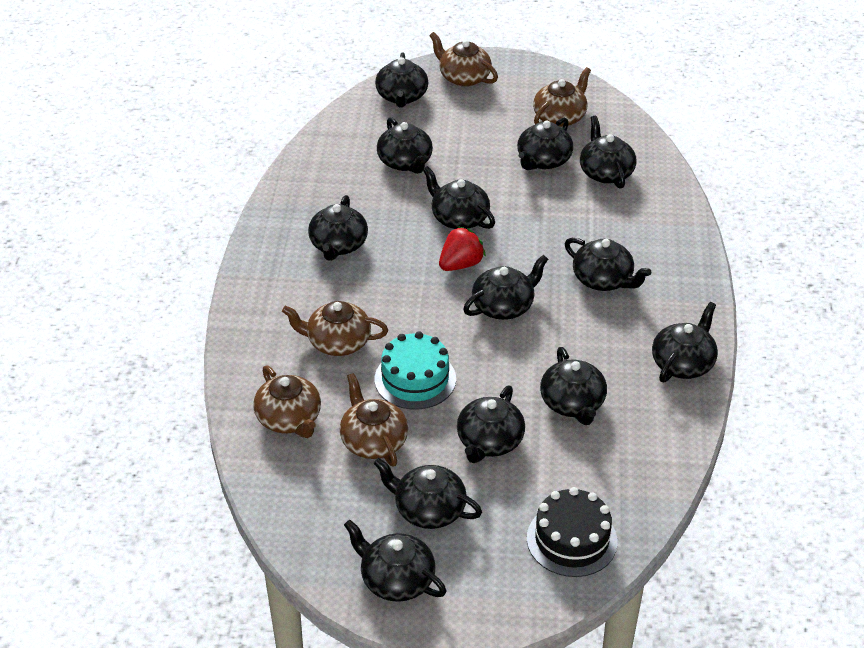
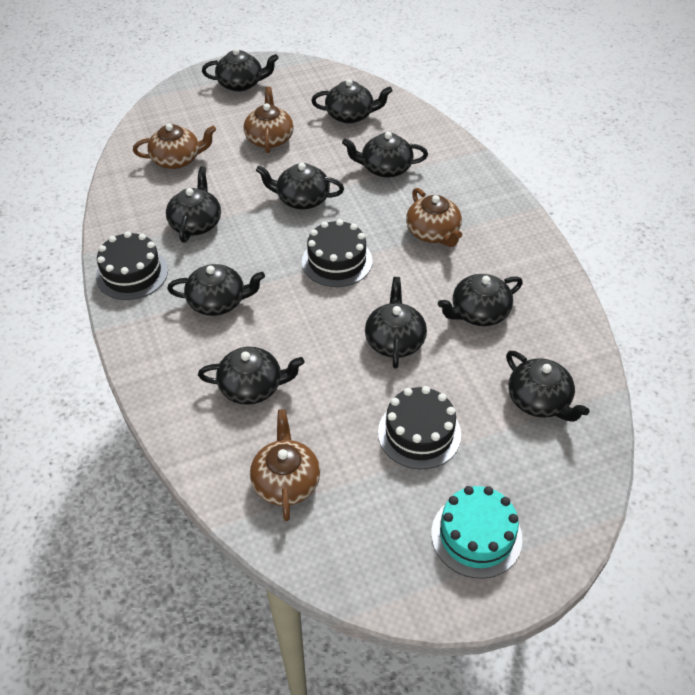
black cake: 1 -> 3
black teapot: 13 -> 10
brown teapot: 5 -> 4
red strawberry: 1 -> 0

